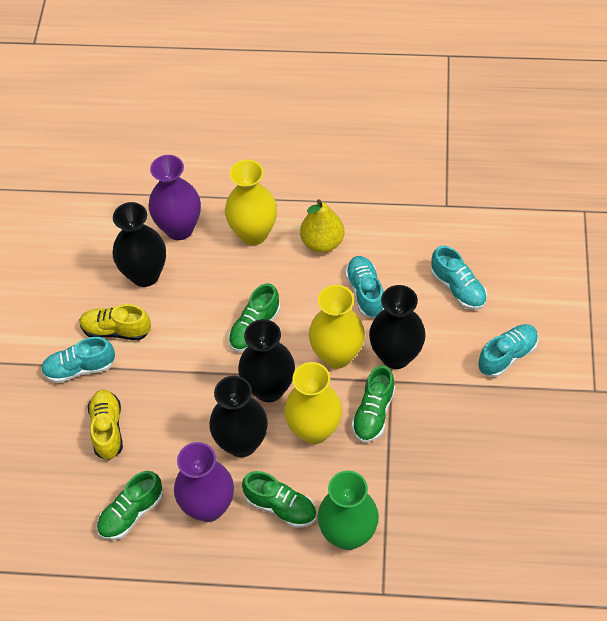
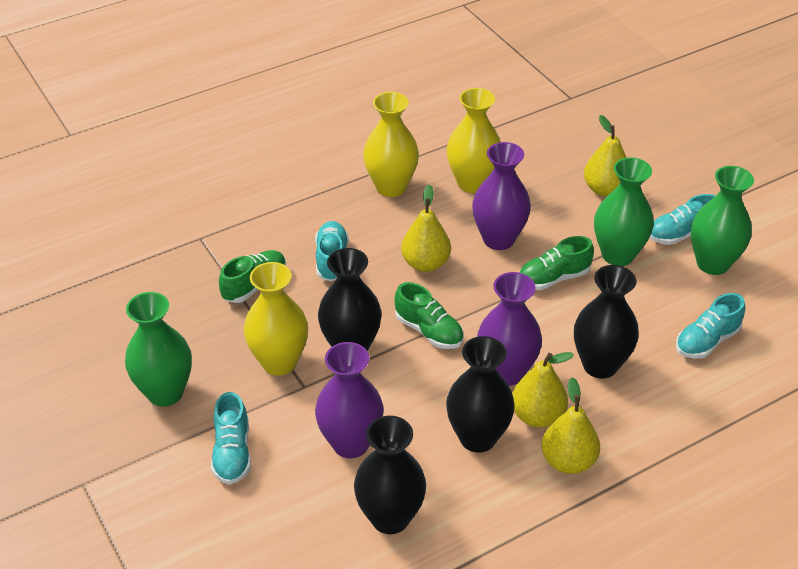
green shoe: 4 -> 3
green vase: 1 -> 3
purple vase: 2 -> 3
yellow pear: 1 -> 4
yellow shoe: 2 -> 0

